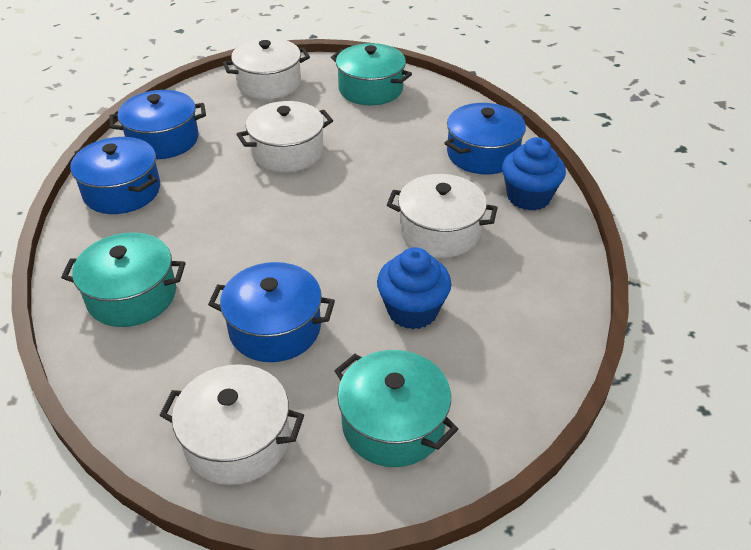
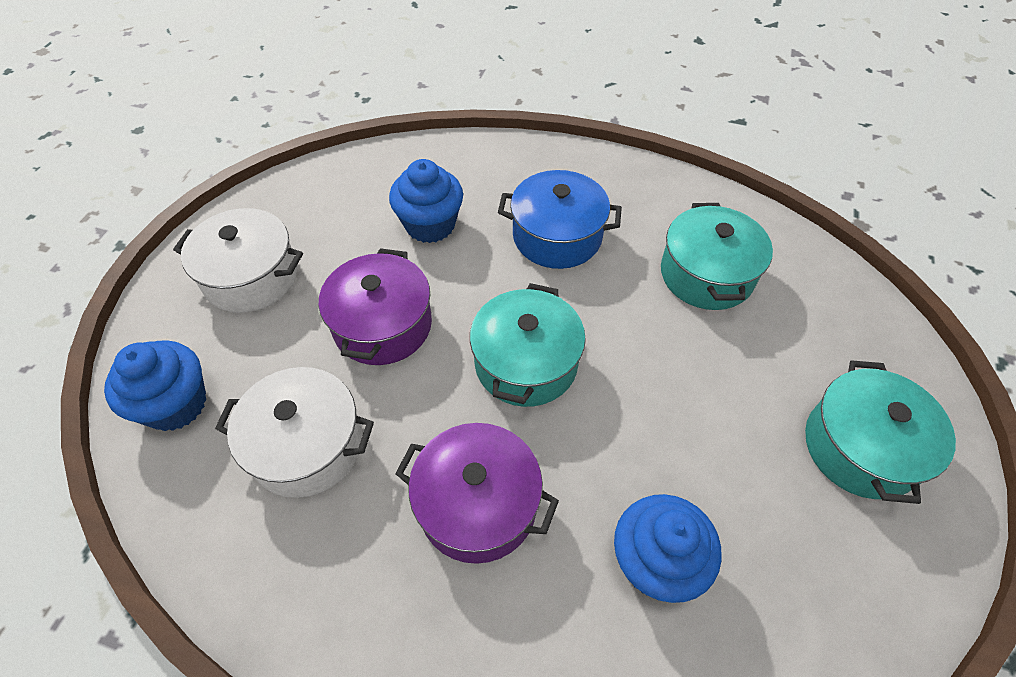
blue cupcake: 2 -> 3
blue pot: 4 -> 1
purple pot: 0 -> 2
white pot: 4 -> 2

